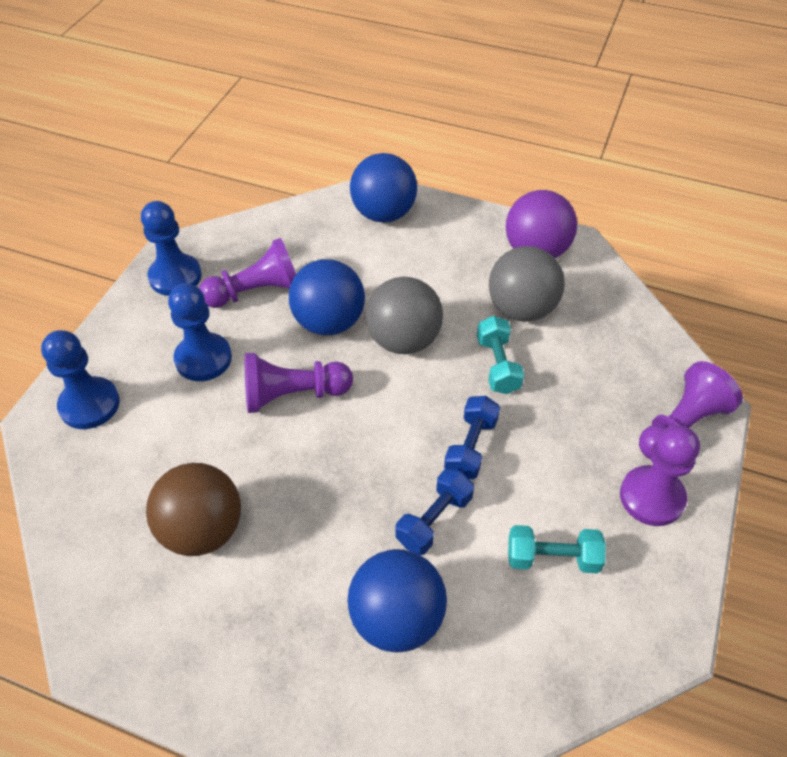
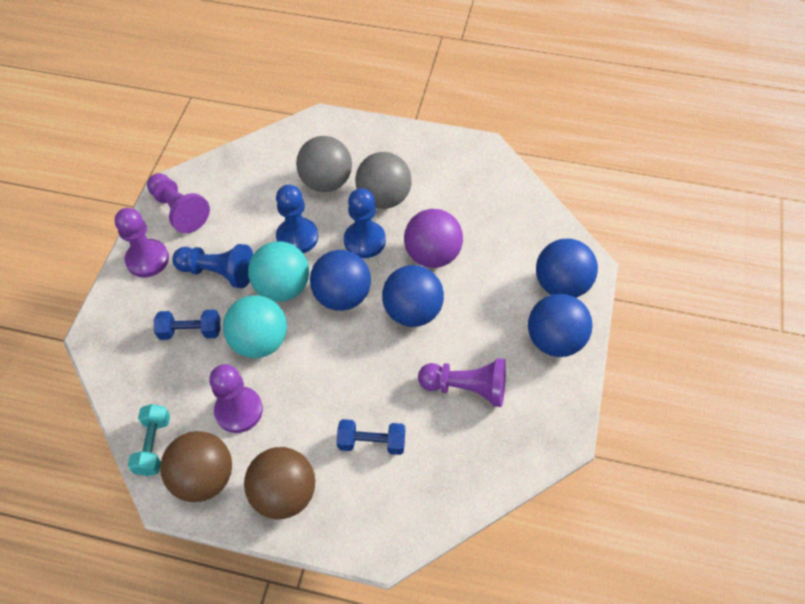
blue ball: 3 -> 4
brown ball: 1 -> 2
turquoise ball: 0 -> 2
turquoise dumbbell: 2 -> 1

